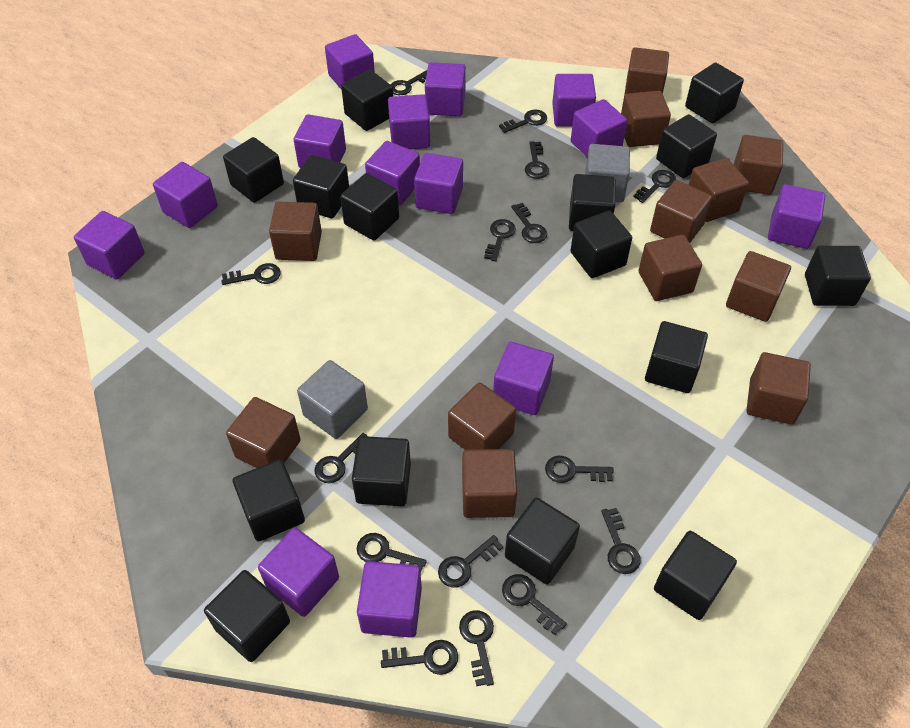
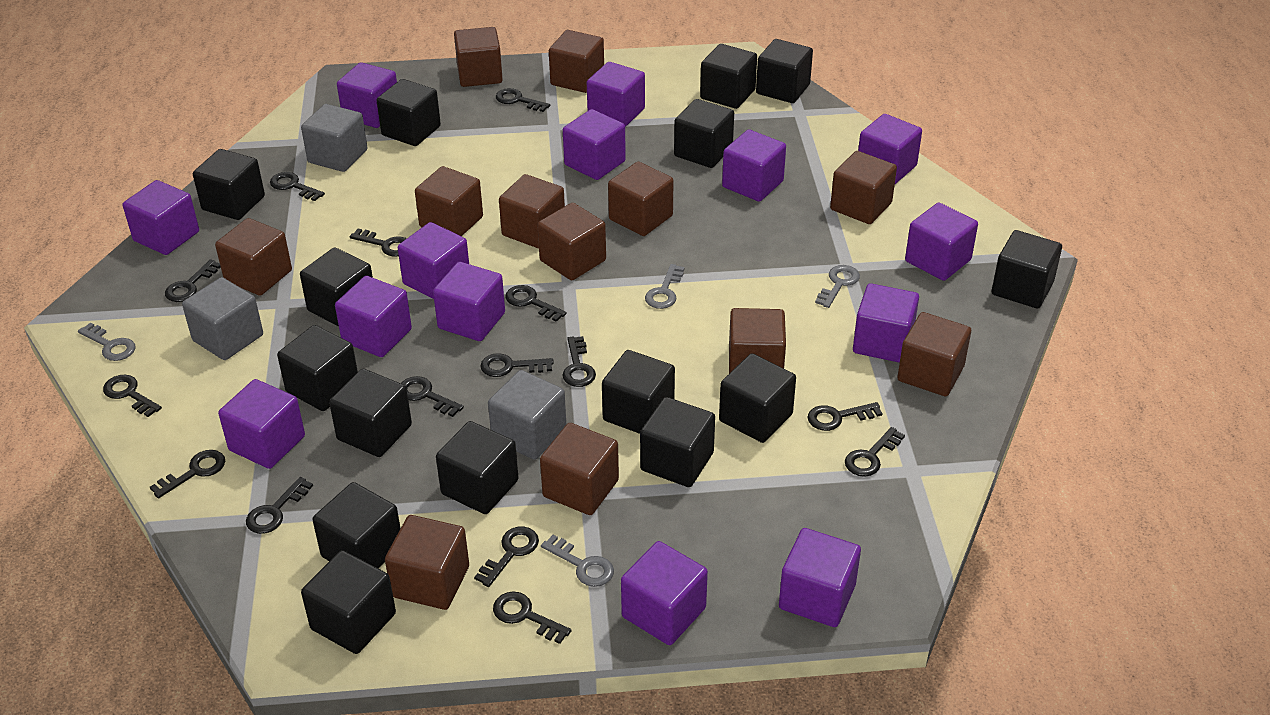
grey cube: 2 -> 3
grey key: 0 -> 4

